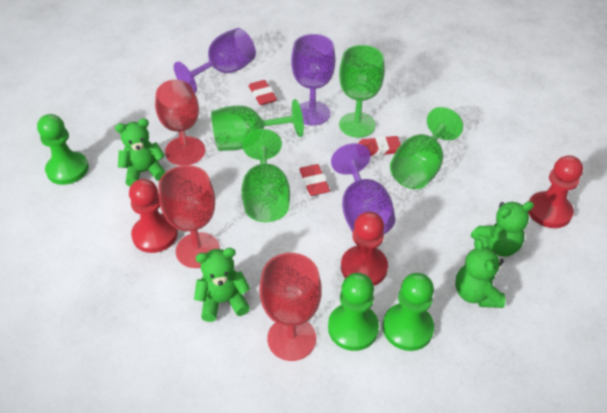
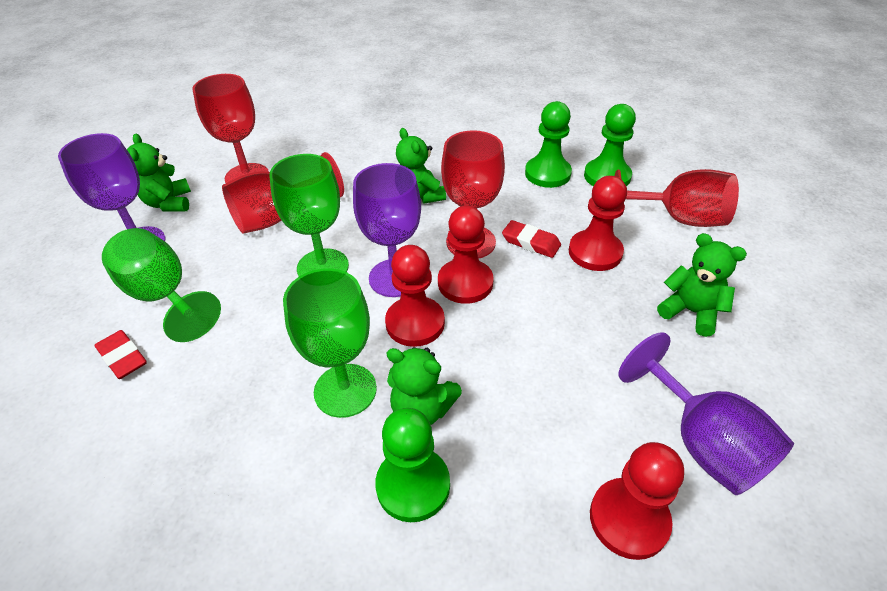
green goblet: 4 -> 3
red eraser: 3 -> 2
red goblet: 3 -> 4
red pawn: 3 -> 4

